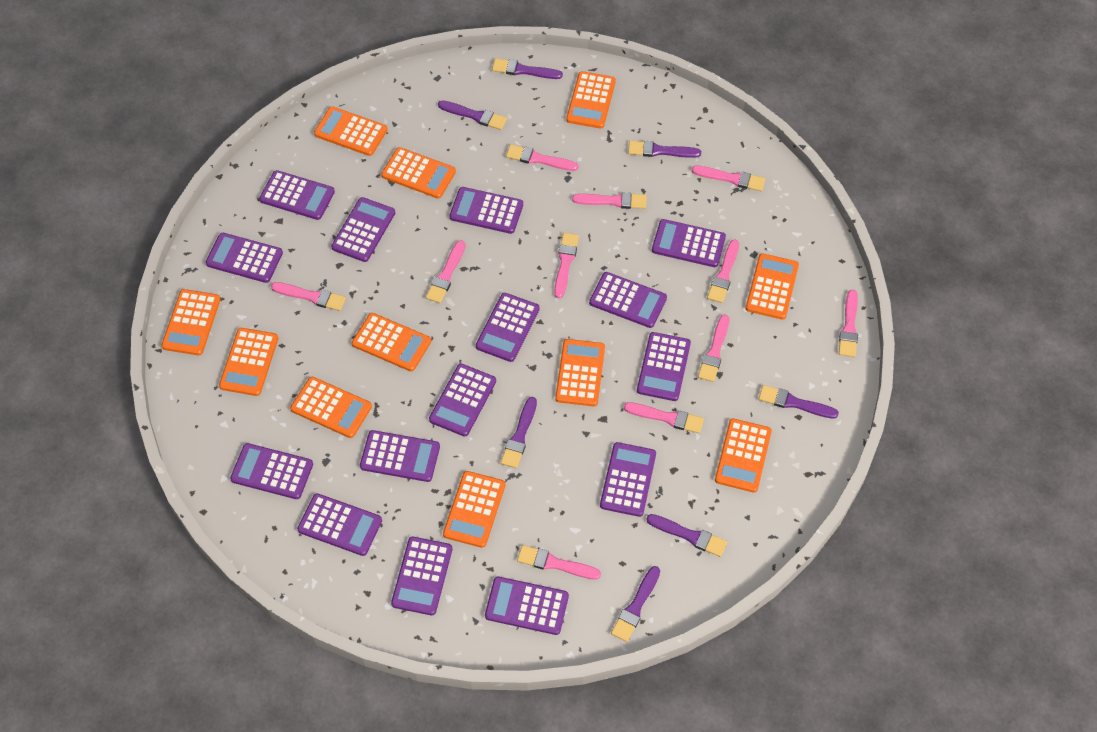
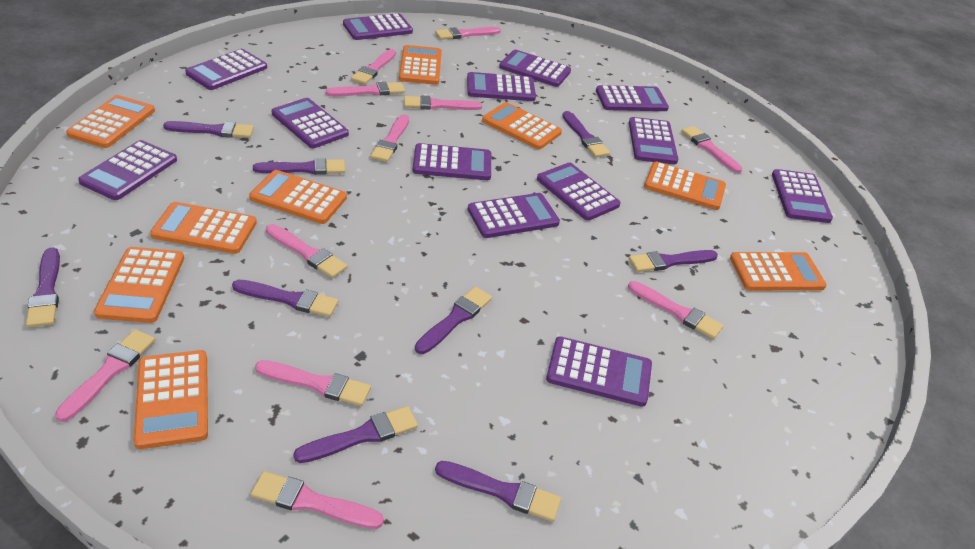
orange calculator: 11 -> 9
purple brush: 7 -> 9
purple calculator: 15 -> 13

